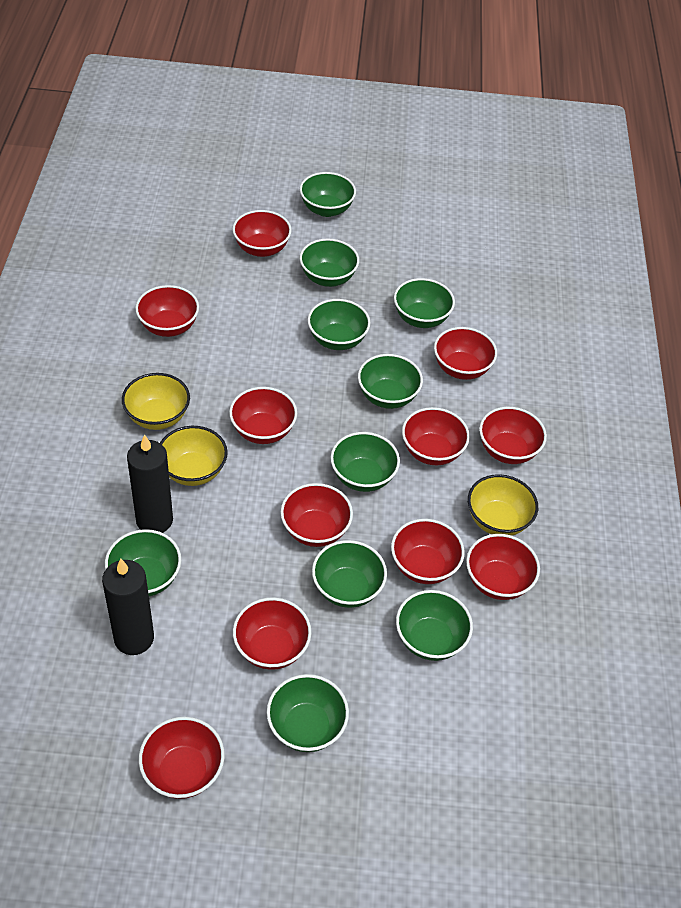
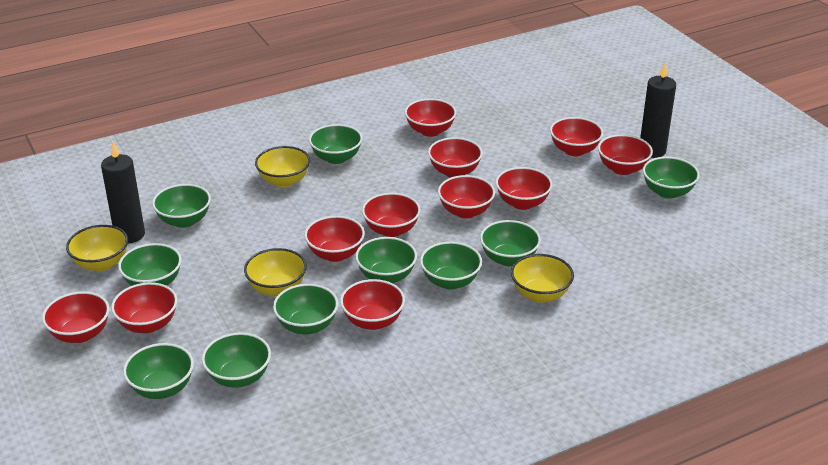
yellow bowl: 3 -> 4

